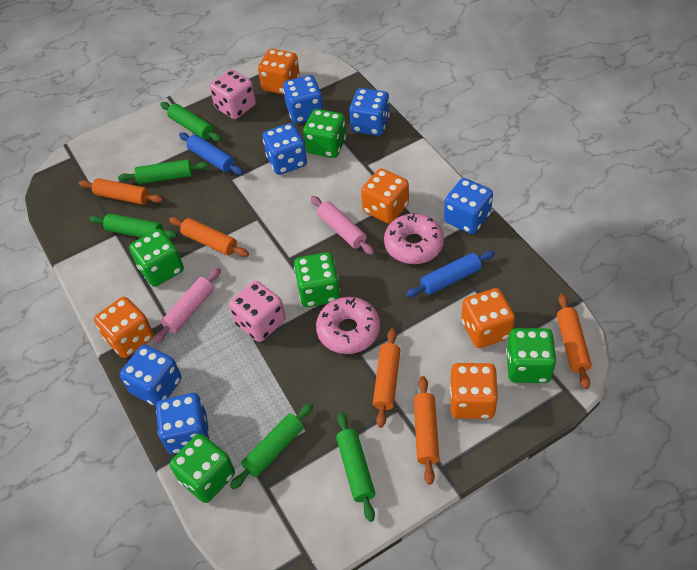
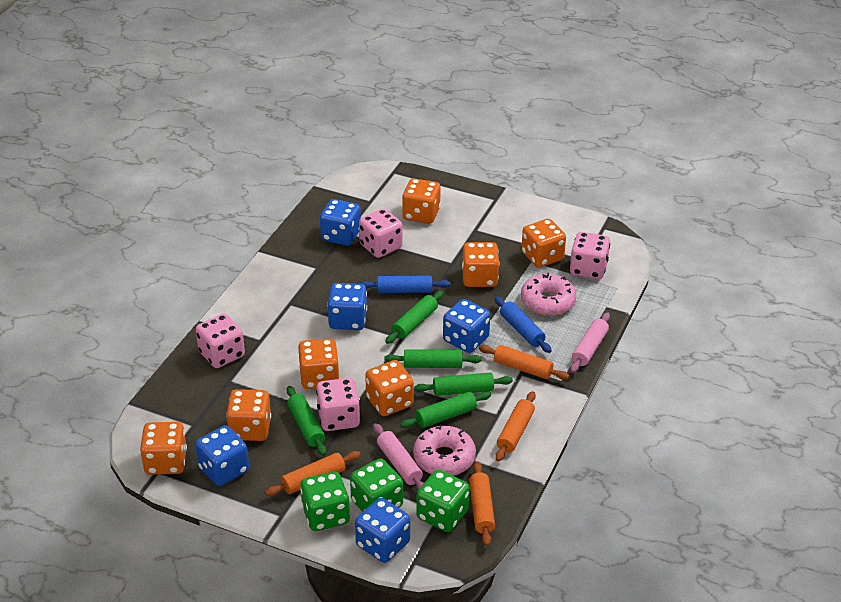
blue dice: 6 -> 5
green dice: 5 -> 3
orange dice: 5 -> 7
orange rolling pin: 5 -> 4
pink dice: 2 -> 4

